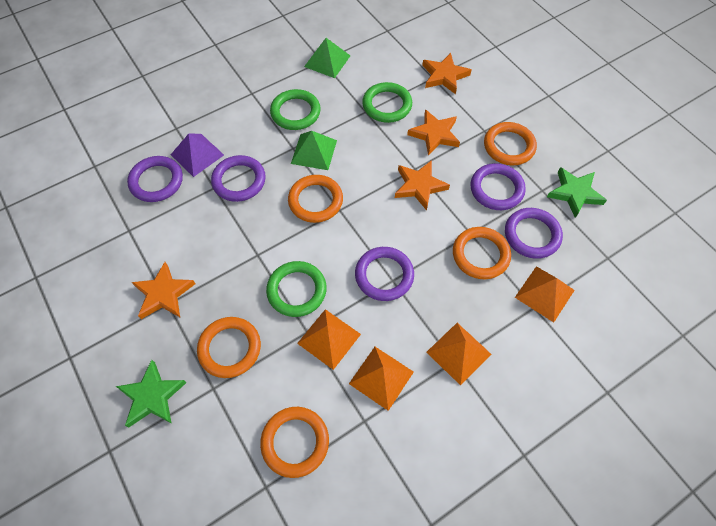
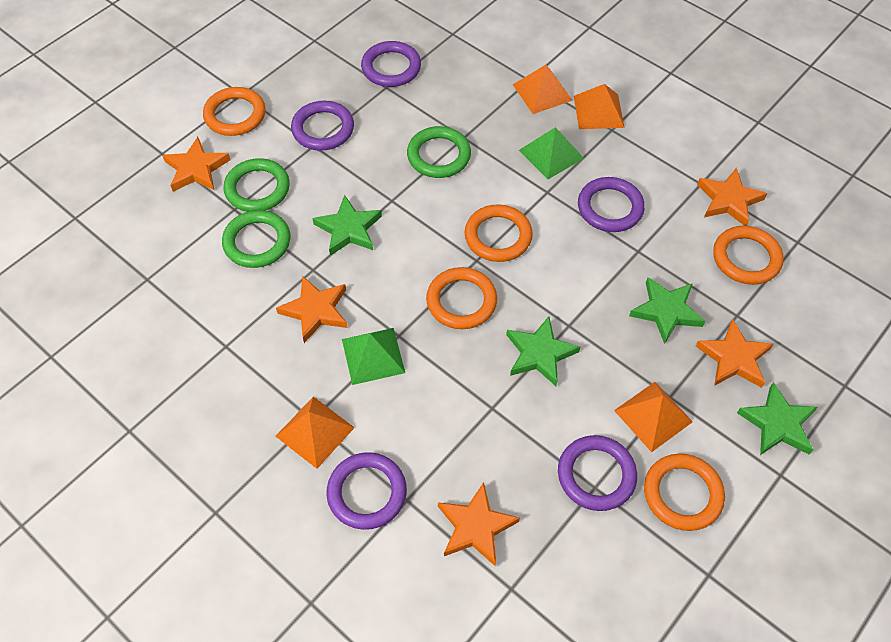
green star: 2 -> 4
orange star: 4 -> 5
purple pyramid: 1 -> 0

